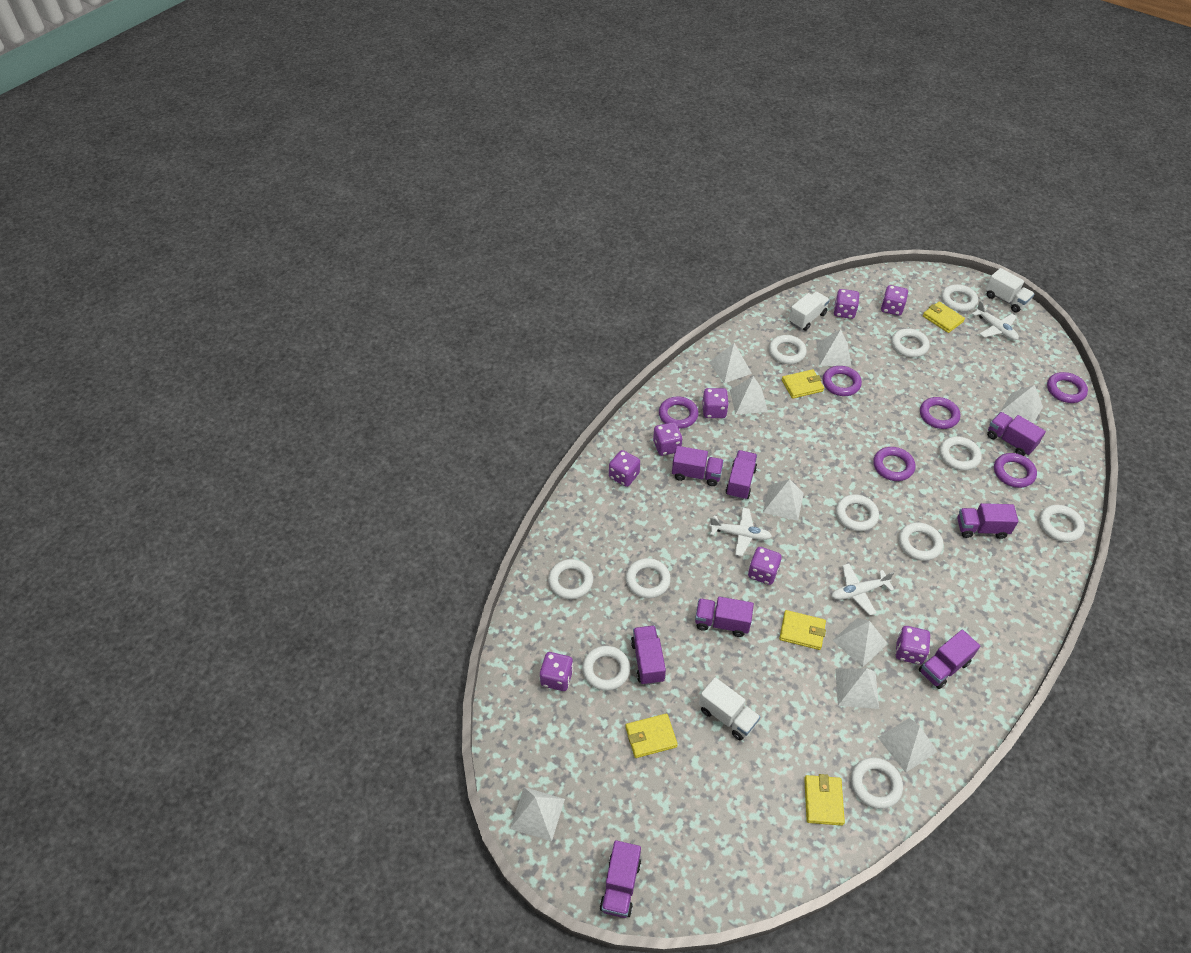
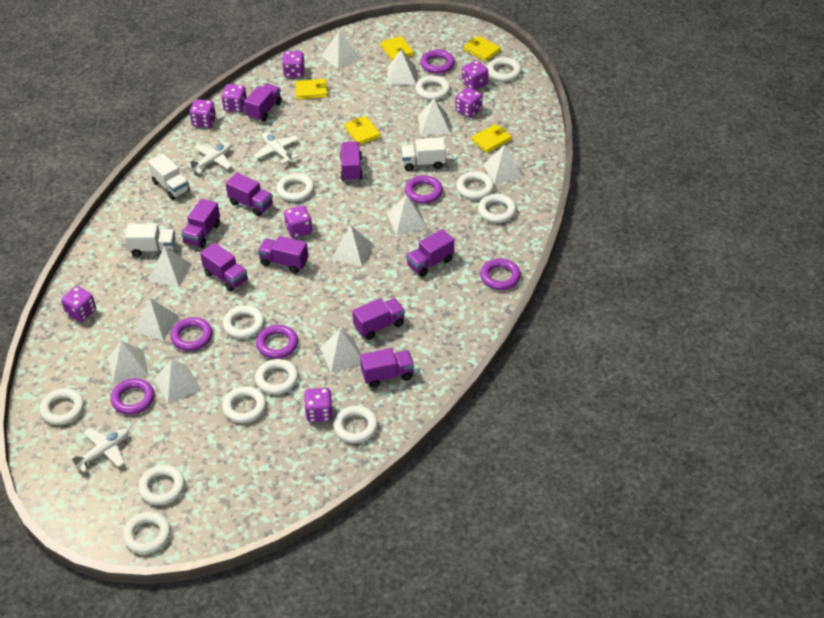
purple truck: 8 -> 9
white pyramid: 9 -> 11
white ring: 11 -> 12

